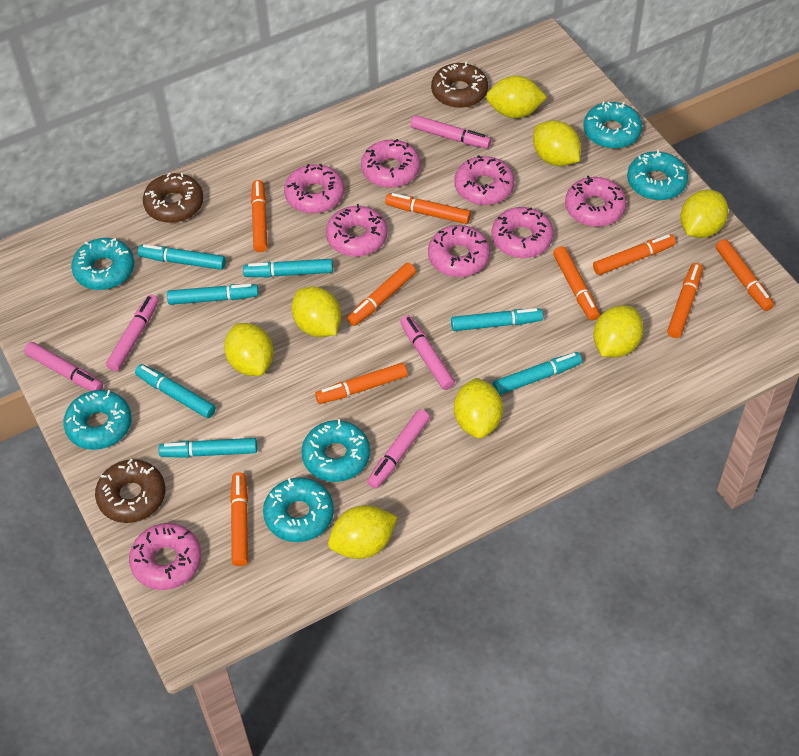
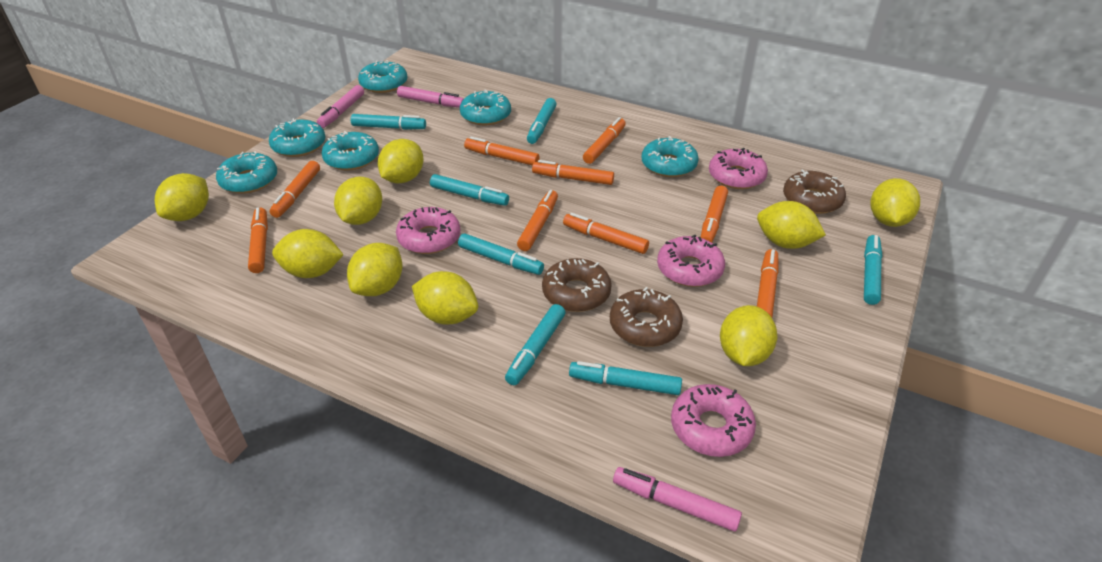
pink donut: 8 -> 4
pink marker: 5 -> 3
yellow lemon: 8 -> 9

